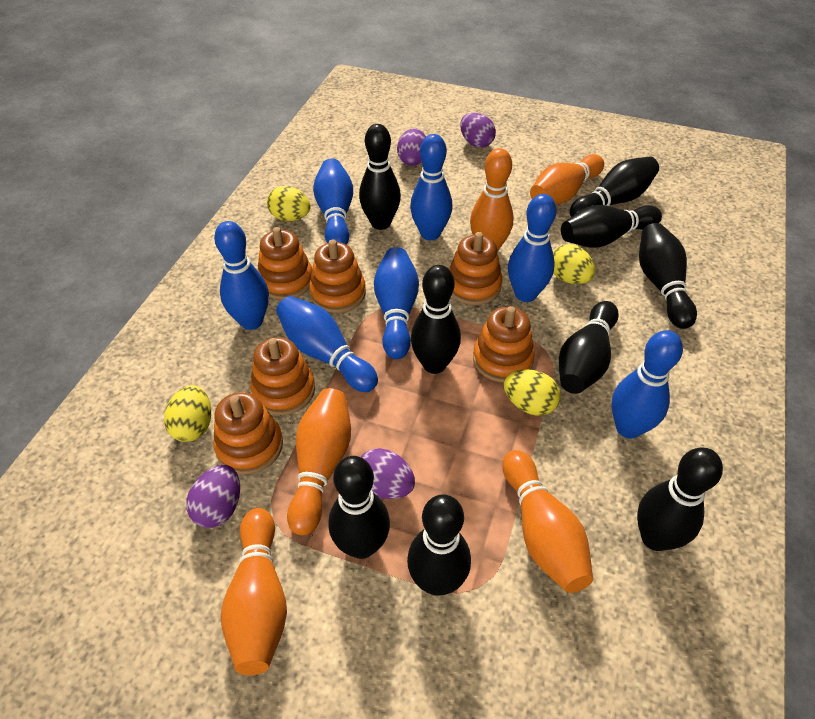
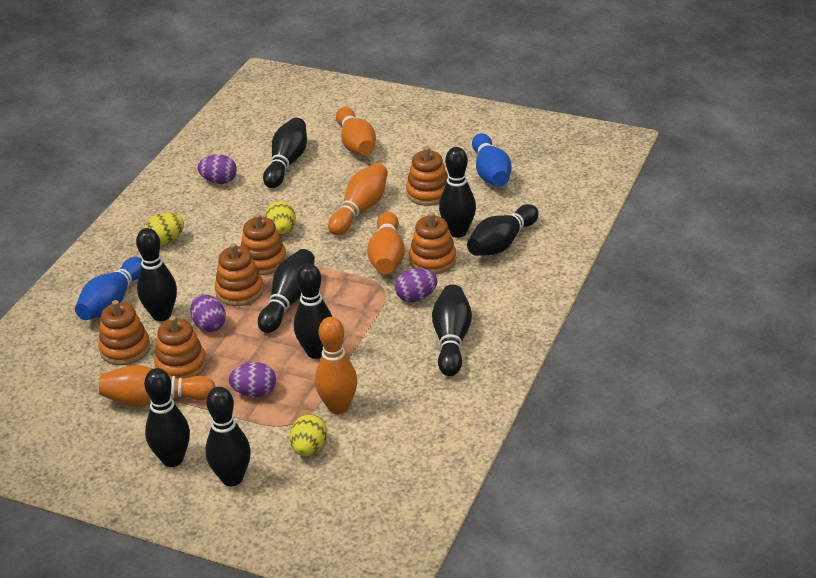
blue bowling pin: 7 -> 2
yellow egg: 4 -> 3

